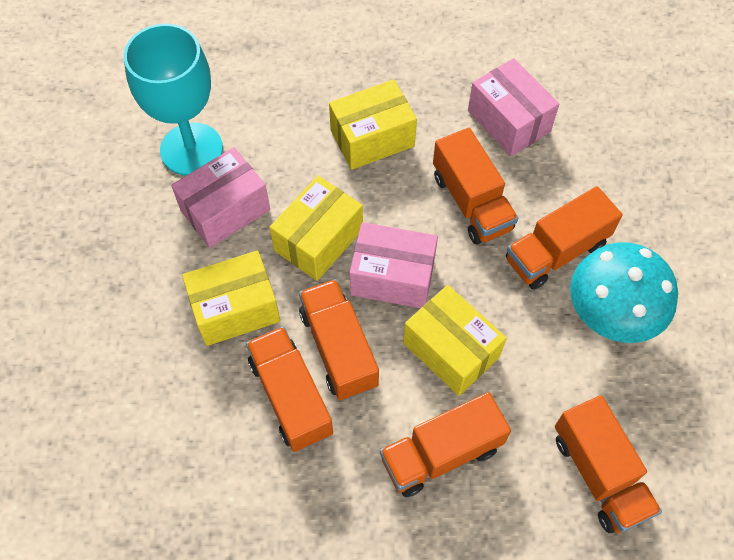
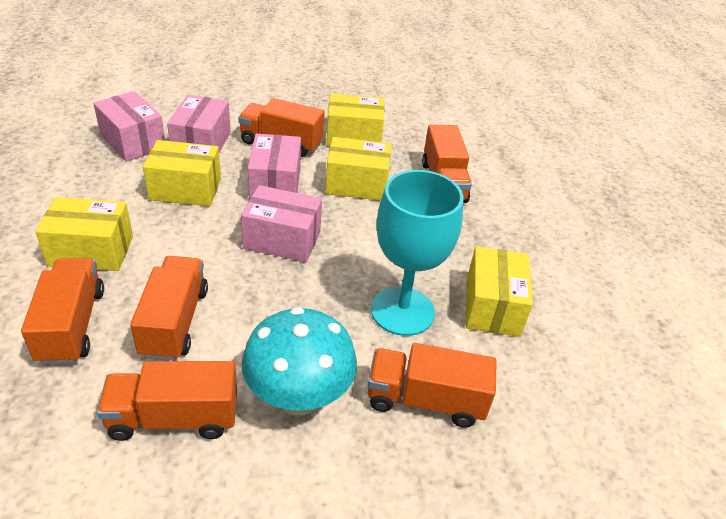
pink box: 3 -> 4
yellow box: 4 -> 5

